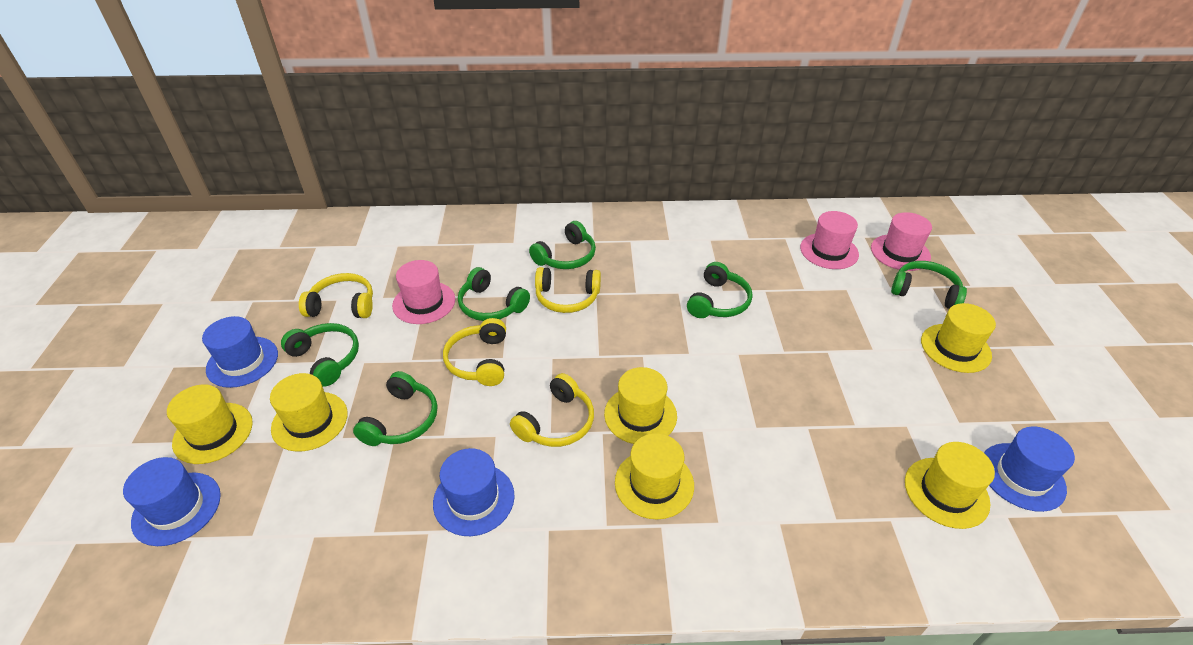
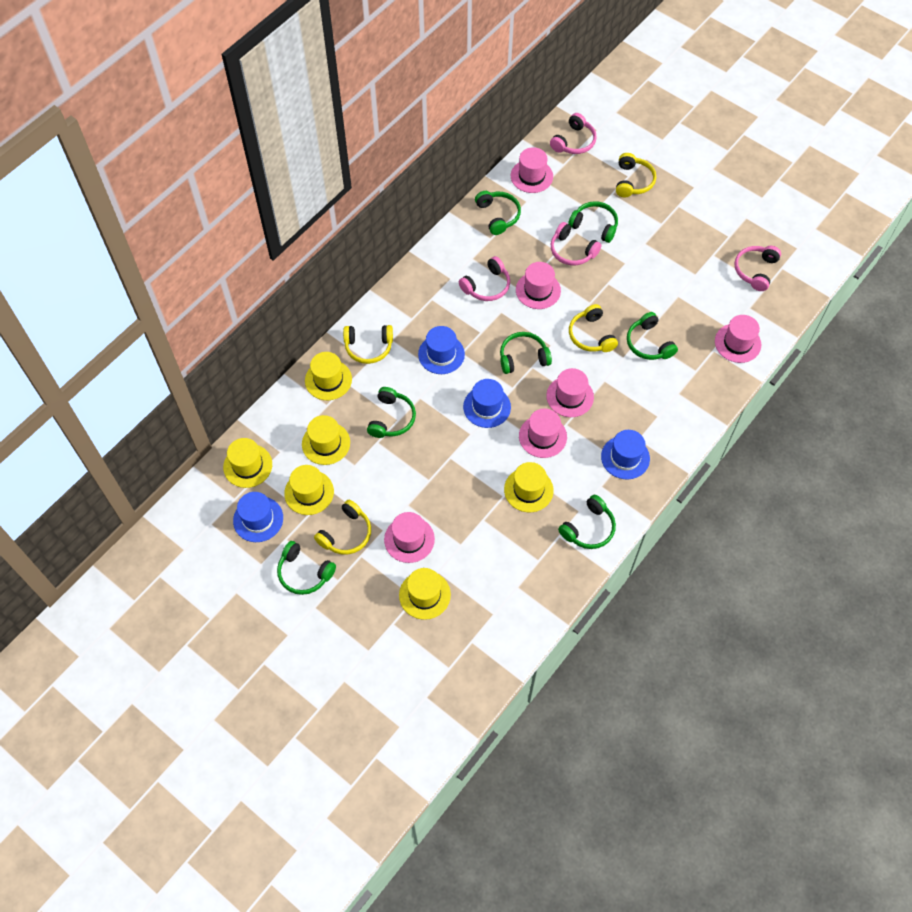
green headphones: 6 -> 7
pink hat: 3 -> 6
pink headphones: 0 -> 4

